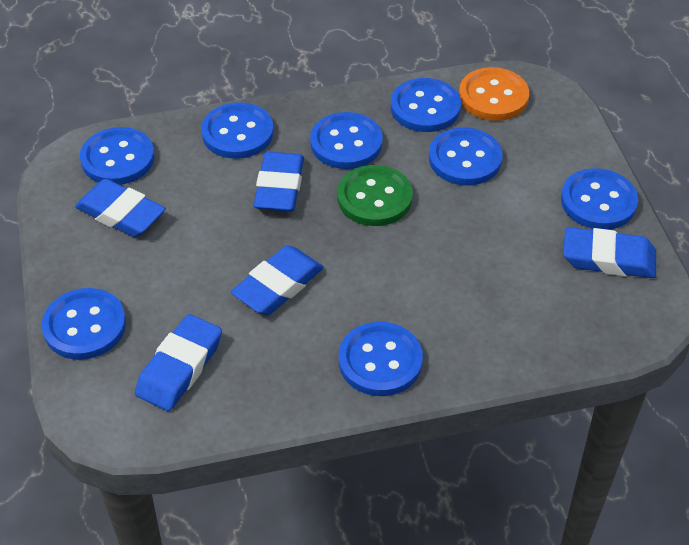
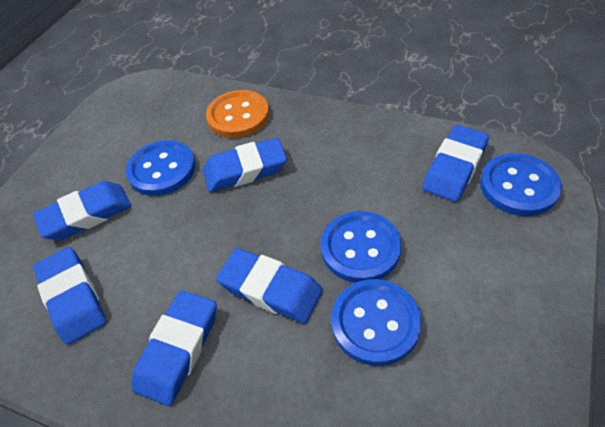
blue button: 8 -> 4
blue eraser: 5 -> 6
green button: 1 -> 0

